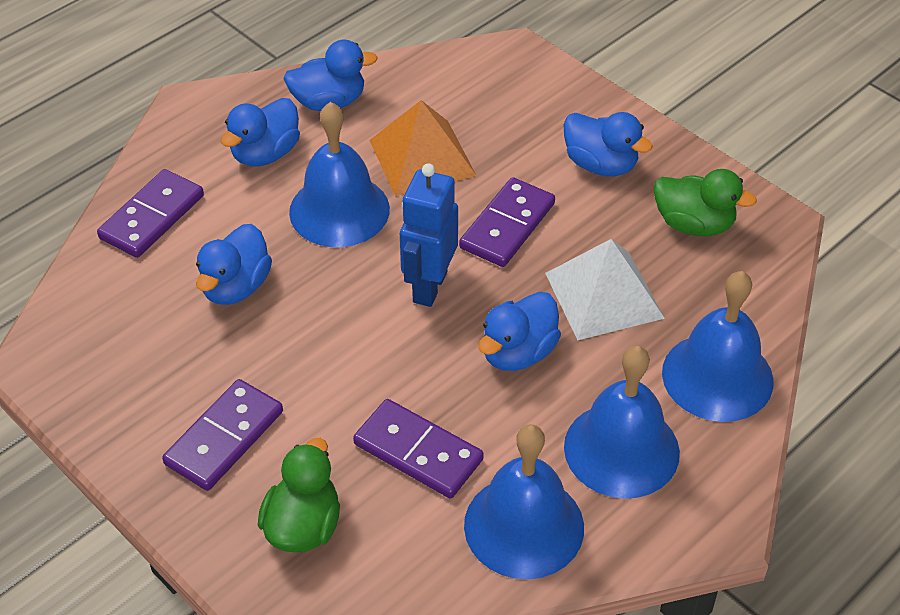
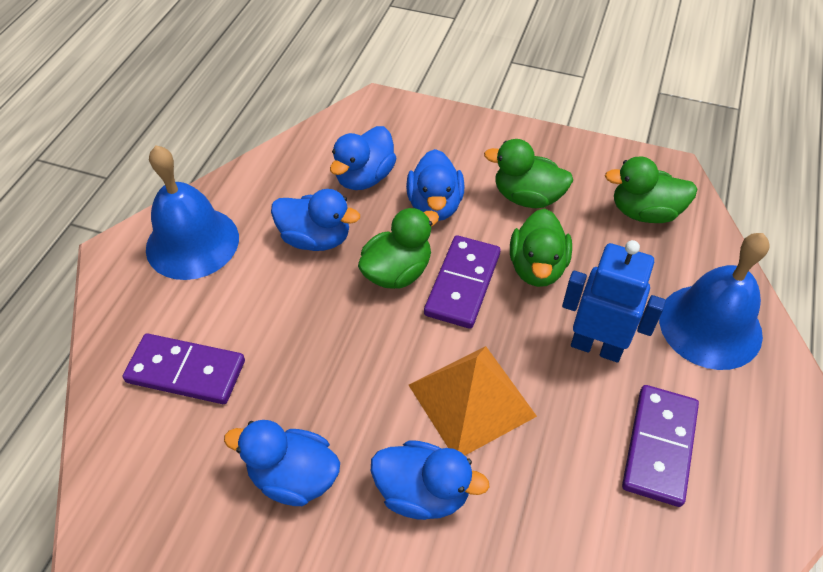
blue bell: 4 -> 2
green duck: 2 -> 4
purple domino: 4 -> 3
white pyramid: 1 -> 0

